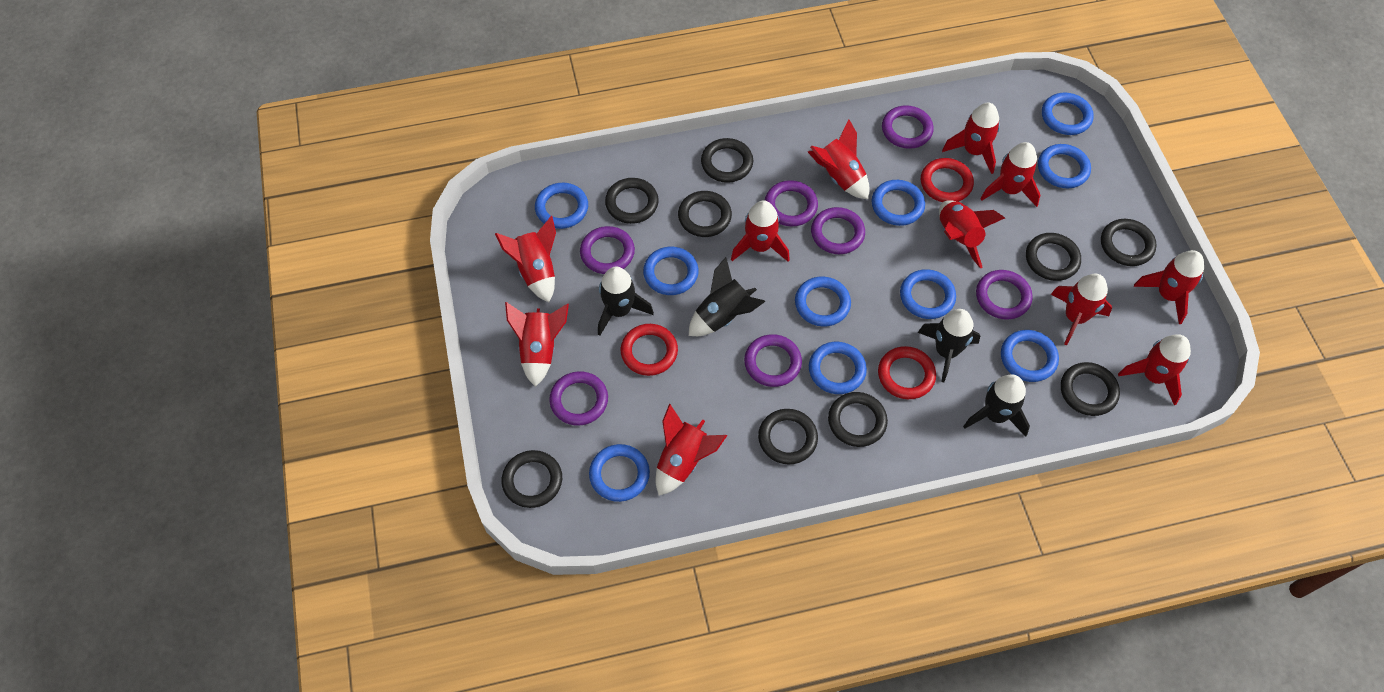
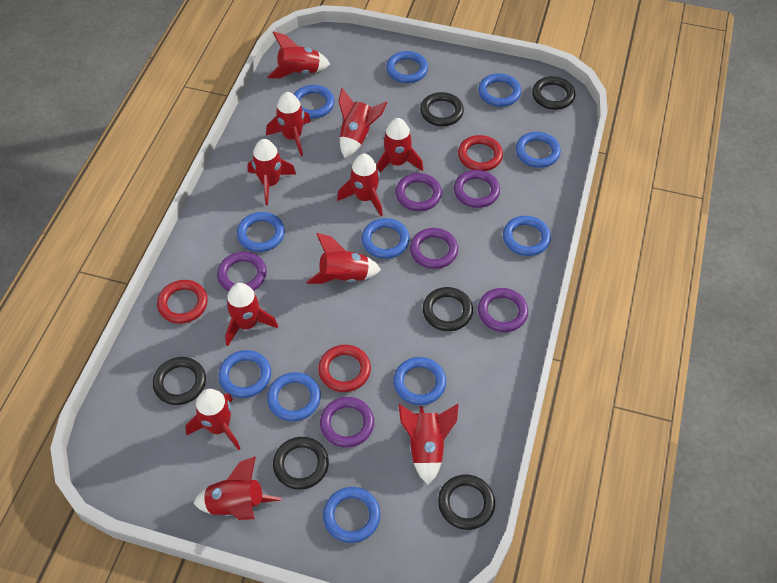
black ring: 9 -> 6
black rocket: 4 -> 0
blue ring: 10 -> 11
purple ring: 7 -> 6

